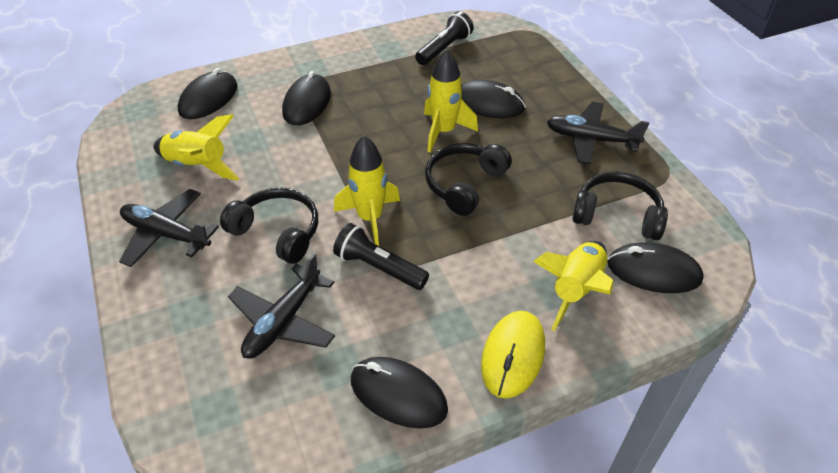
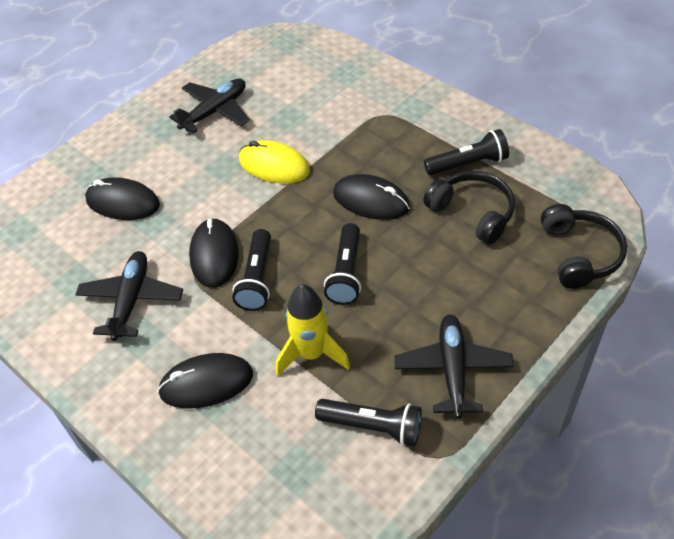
black flashlight: 2 -> 4
black headphones: 3 -> 2
black mouse: 5 -> 4
yellow rocket: 4 -> 1

